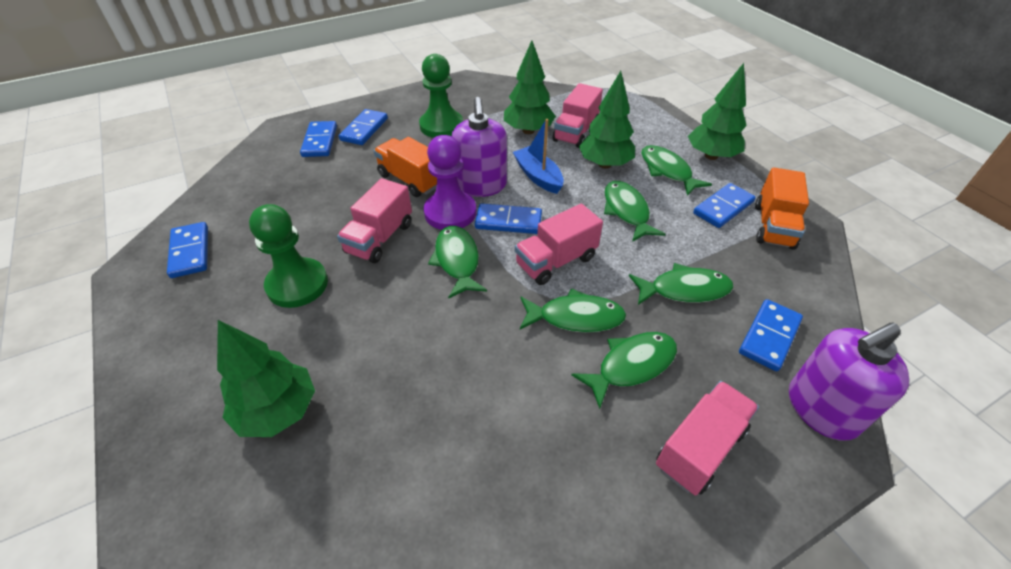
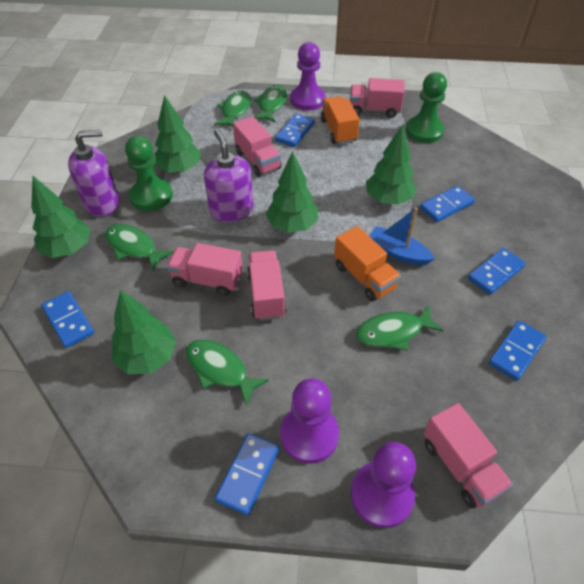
green fish: 6 -> 5
green tree: 4 -> 5
pink truck: 4 -> 5
purple pawn: 1 -> 3

